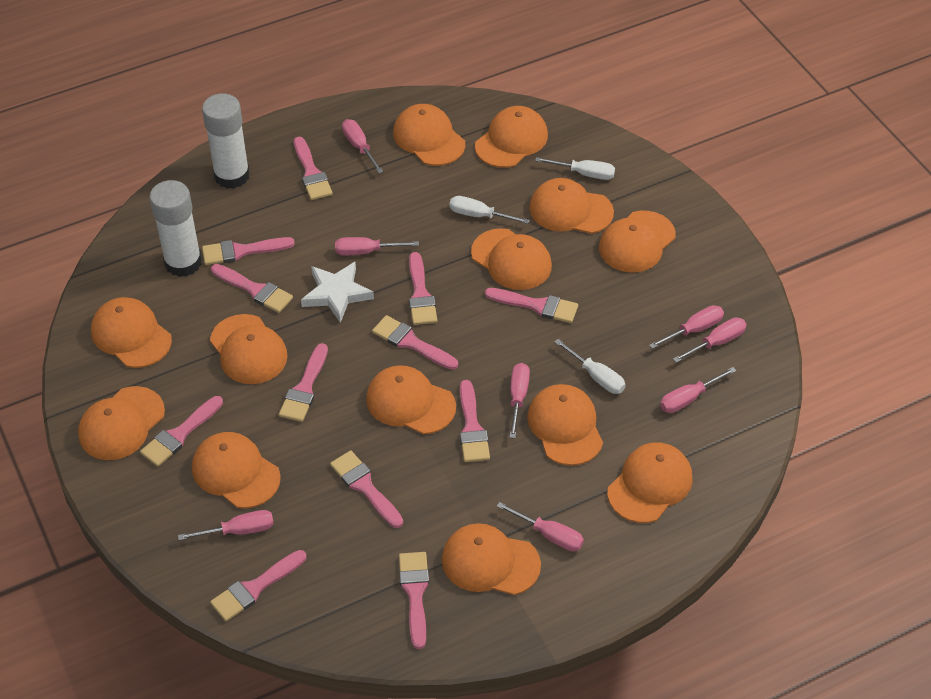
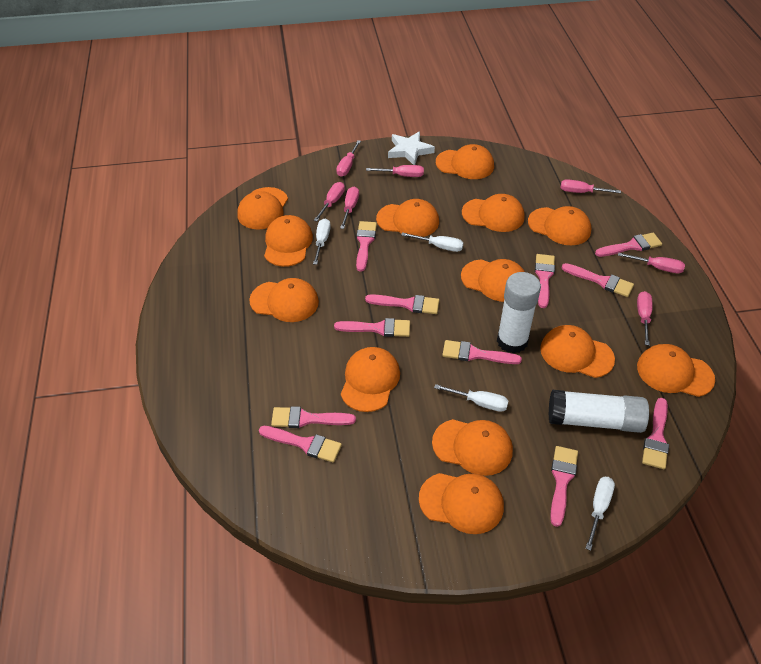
pink brush: 12 -> 11
pink screwdriver: 8 -> 7
white screwdriver: 3 -> 4

